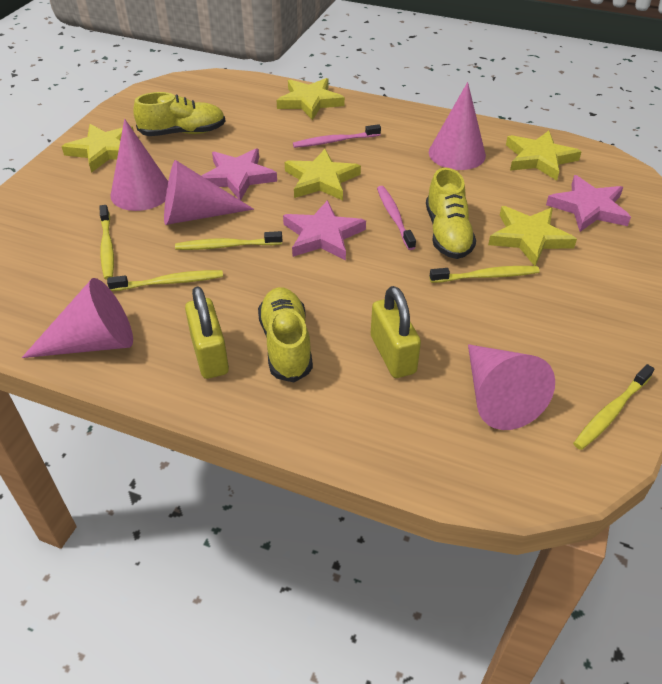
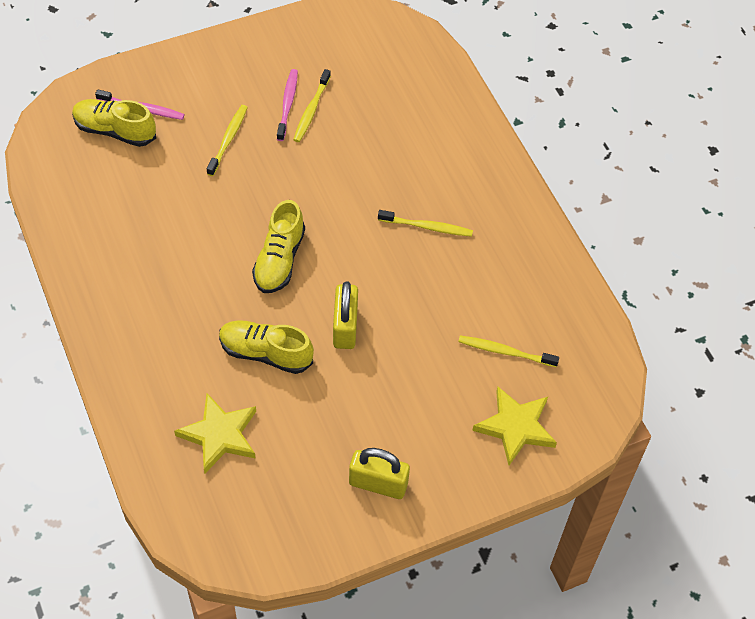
pink cone: 5 -> 0
pink star: 3 -> 0
yellow star: 5 -> 2
yellow toothbrush: 5 -> 4

